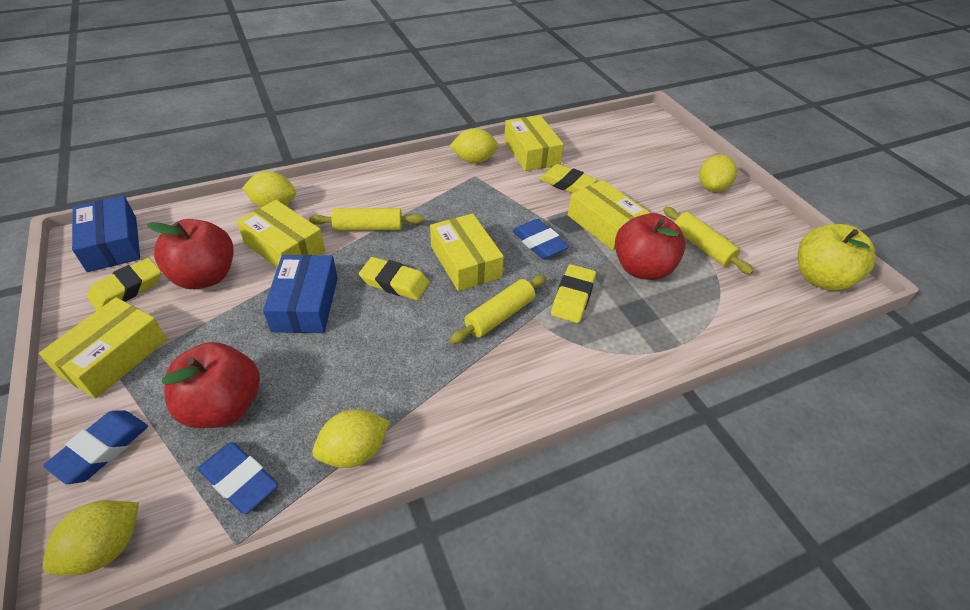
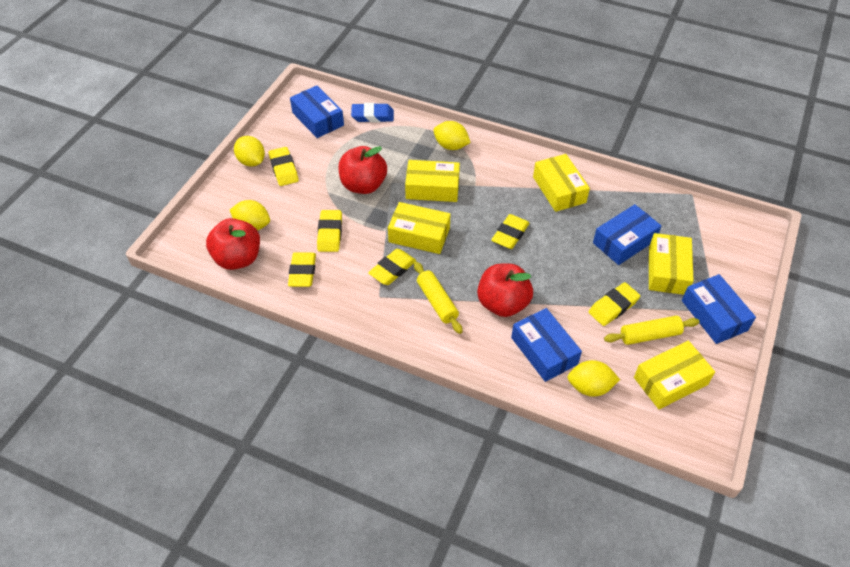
blue box: 2 -> 4
blue eraser: 3 -> 1
yellow apple: 1 -> 0
yellow eraser: 4 -> 6
yellow lemon: 5 -> 4
yellow rolling pin: 3 -> 2

